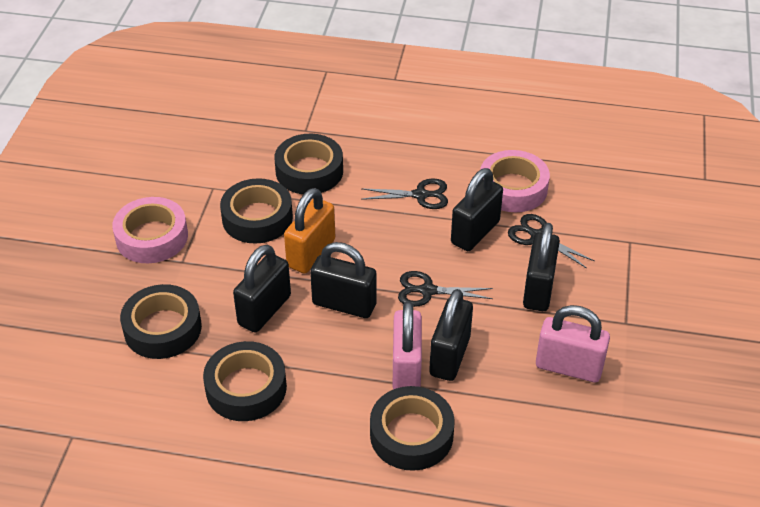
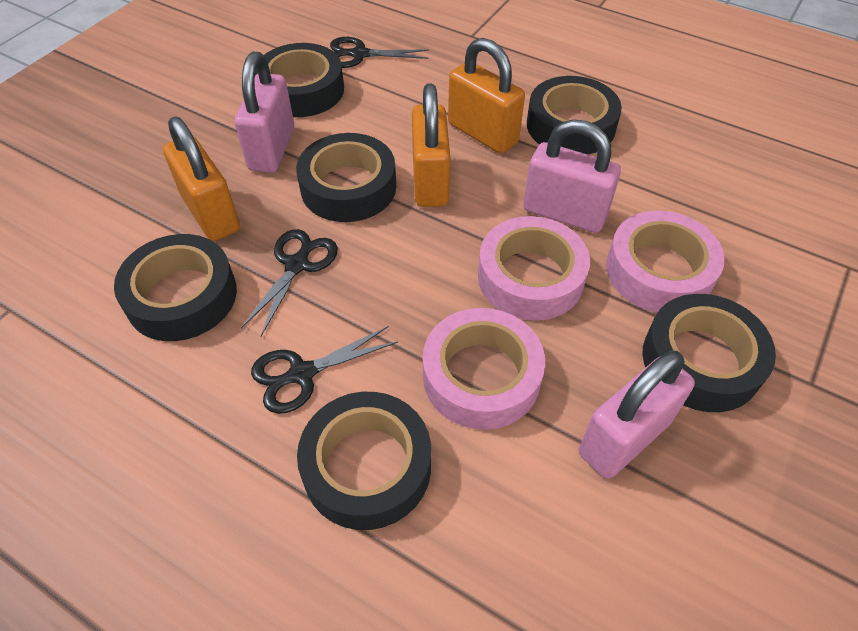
black padlock: 5 -> 0
black tape: 5 -> 6
orange padlock: 1 -> 3
pink padlock: 2 -> 3
pink tape: 2 -> 3

